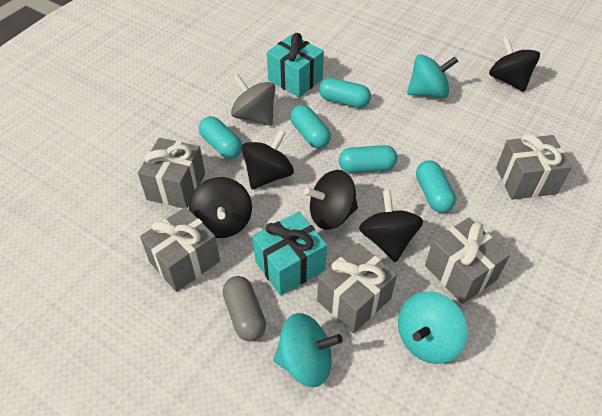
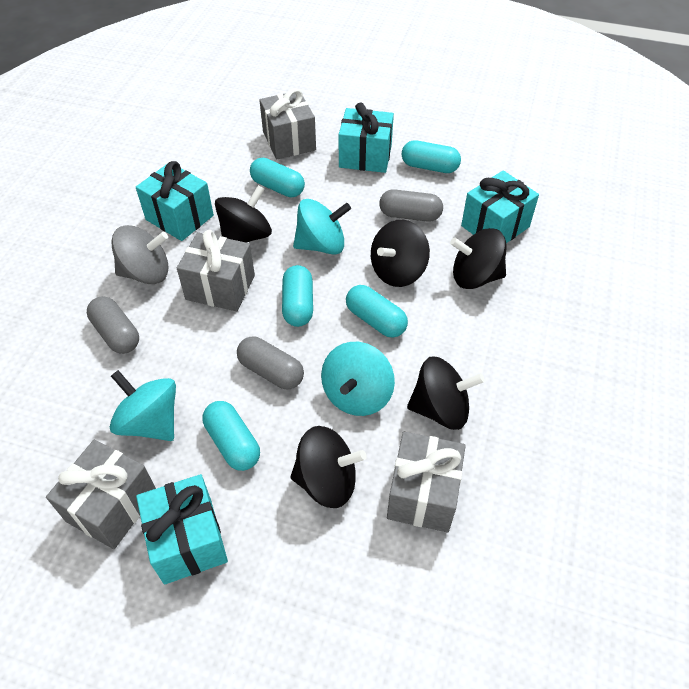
grey capsule: 1 -> 3
grey gift: 5 -> 4
turquoise gift: 2 -> 4

